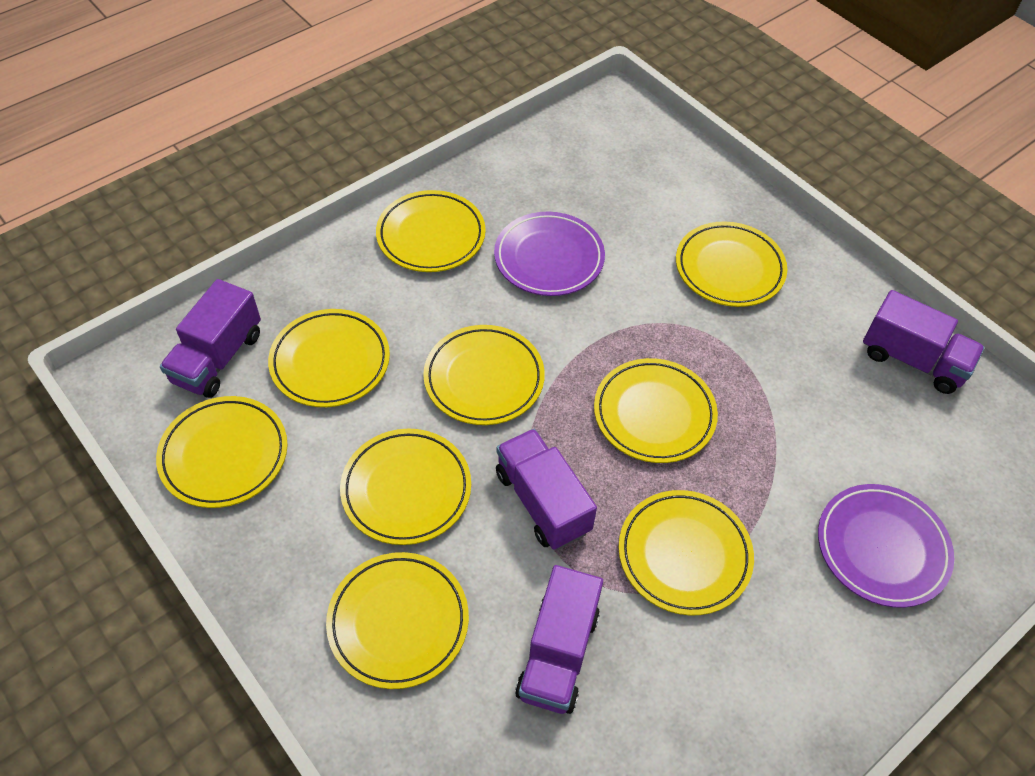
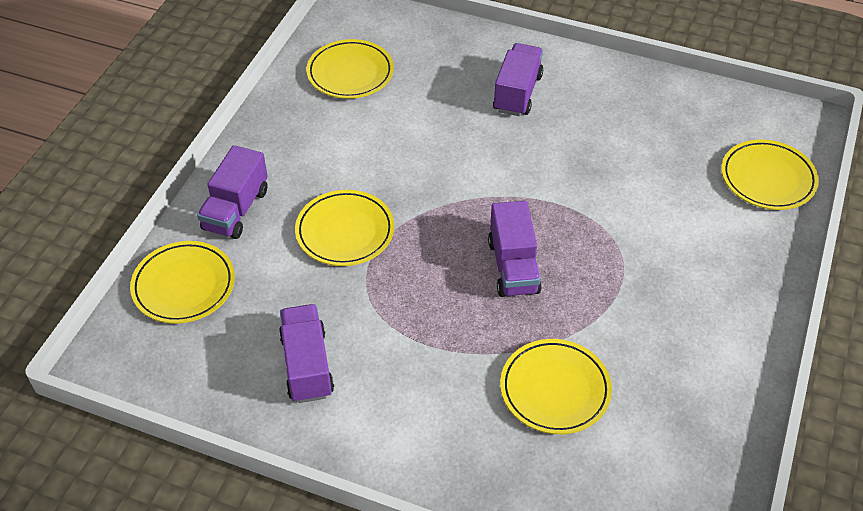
purple plate: 2 -> 0
yellow plate: 9 -> 5

